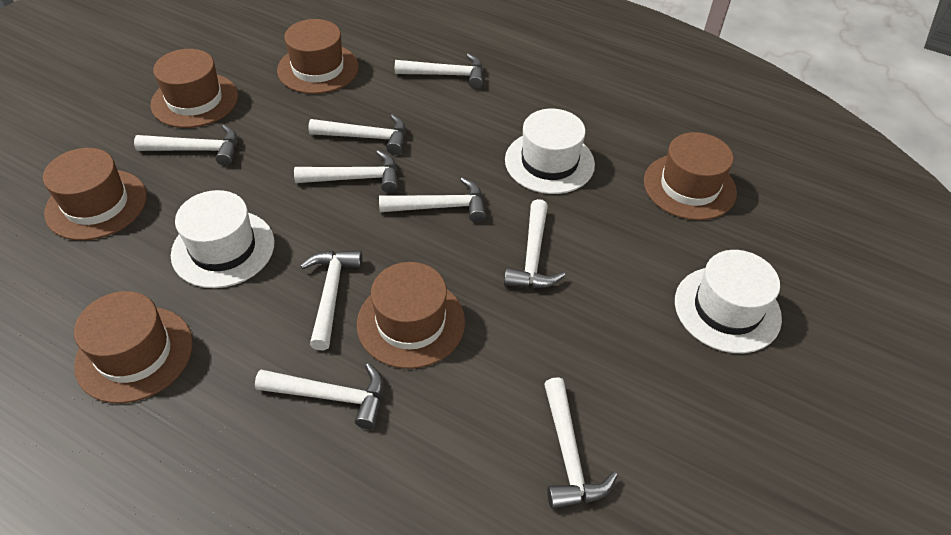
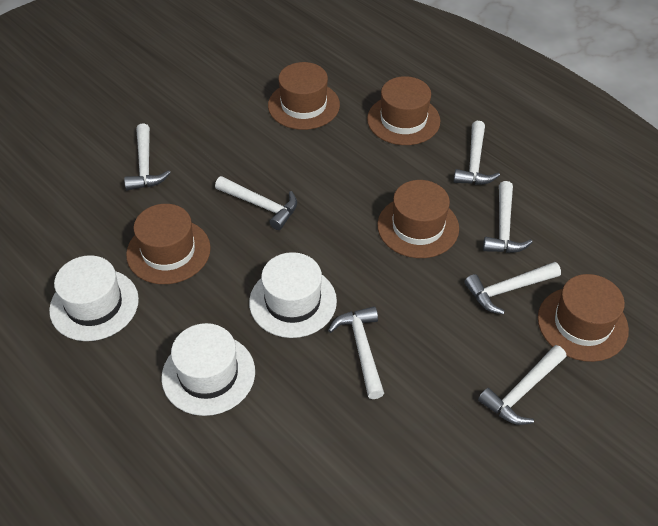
brown hat: 6 -> 5
white hammer: 9 -> 7

